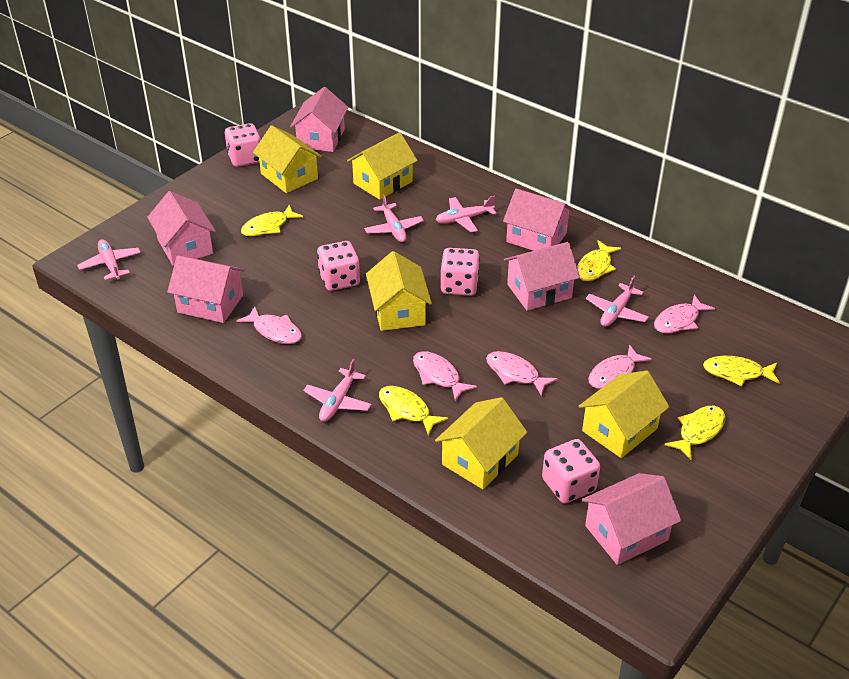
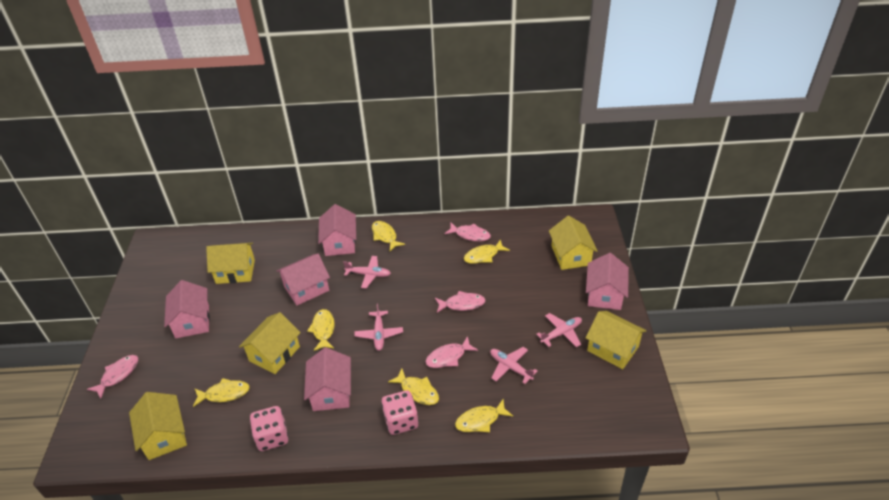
pink dice: 4 -> 2
pink fish: 5 -> 4
pink house: 6 -> 5
pink plane: 5 -> 4
yellow fish: 5 -> 6

